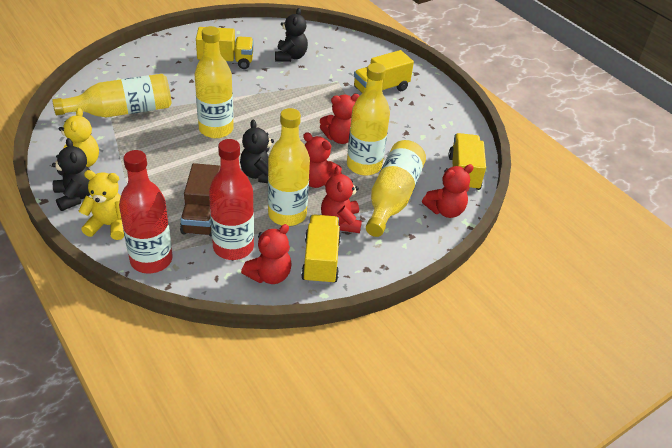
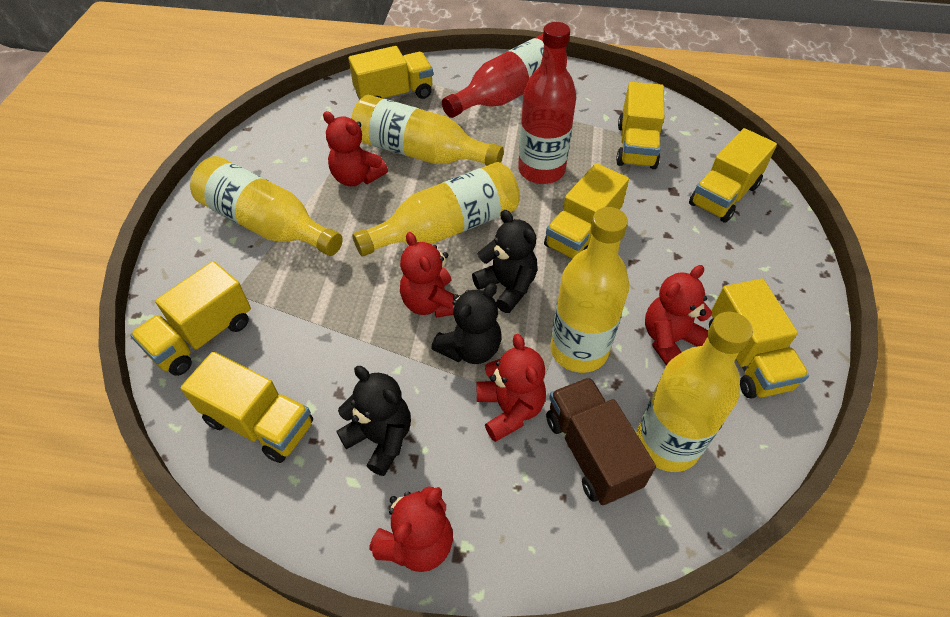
yellow teddy bear: 2 -> 0
yellow truck: 4 -> 7

